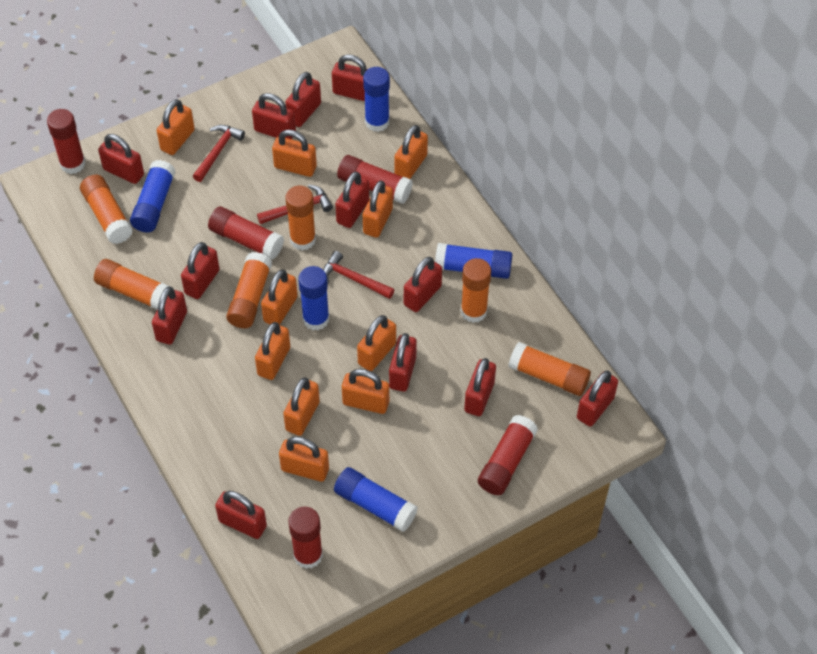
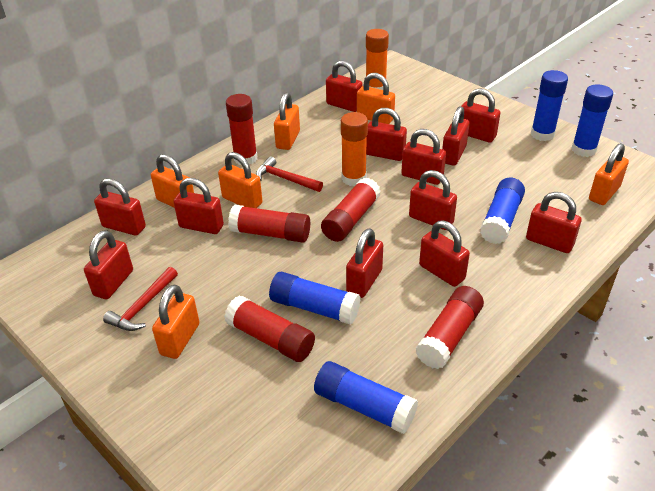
orange glue stick: 6 -> 2
orange padlock: 10 -> 6
red hammer: 3 -> 2

